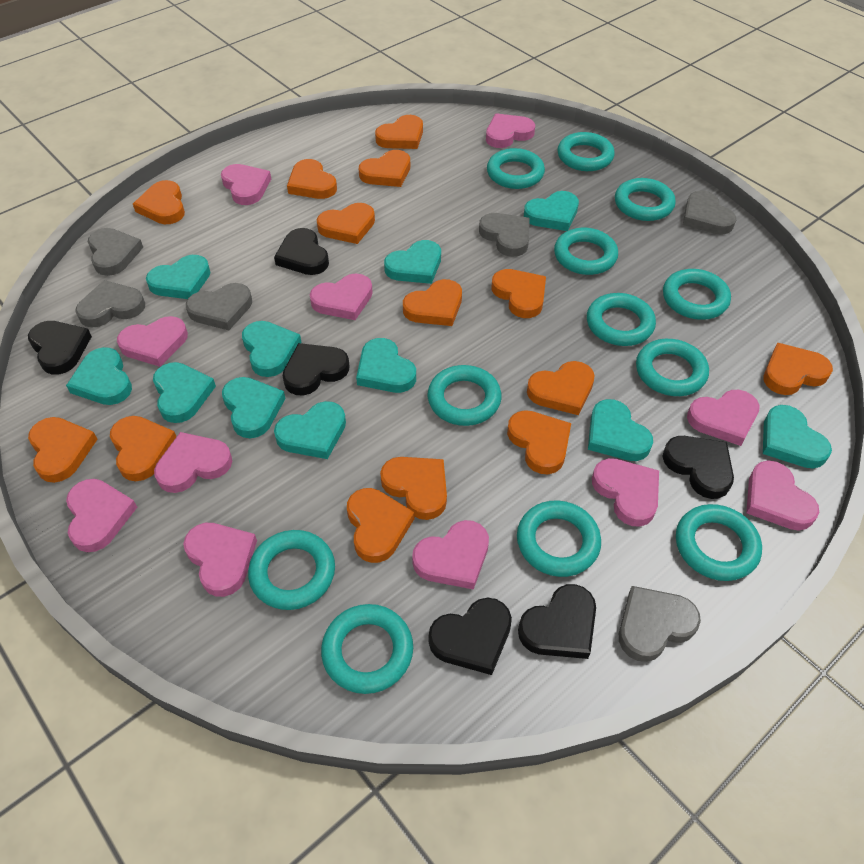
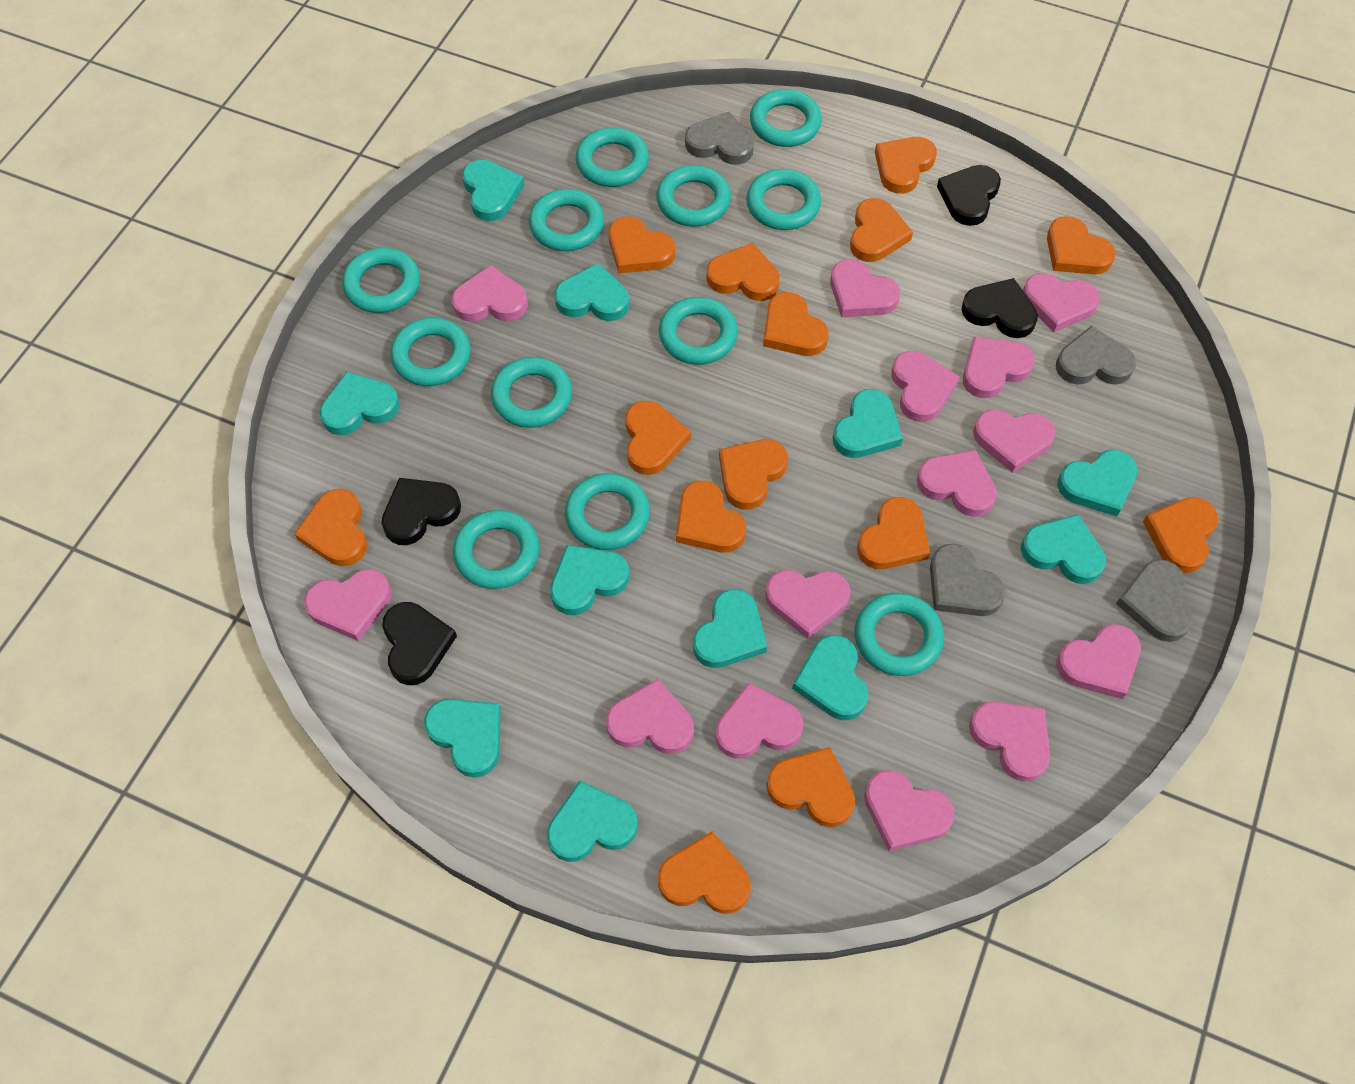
black heart: 6 -> 4
grey heart: 6 -> 4
pink heart: 11 -> 14

